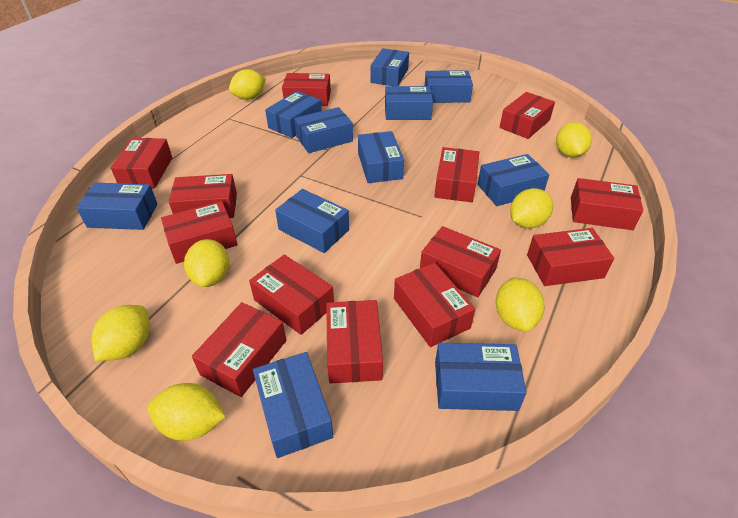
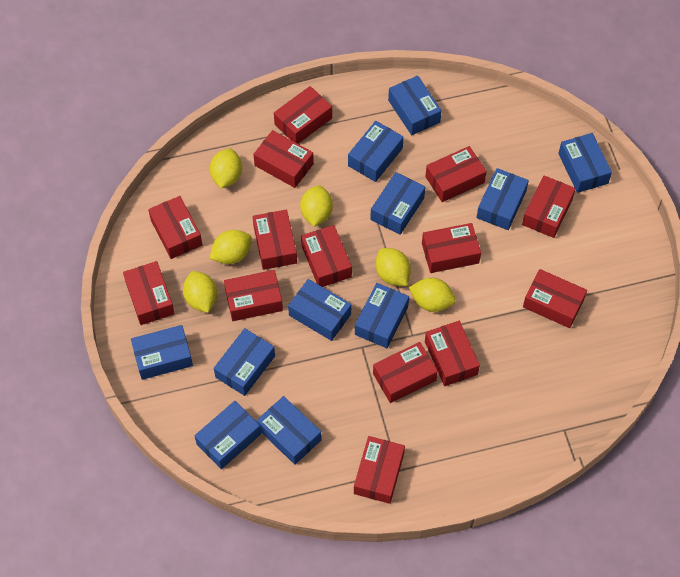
red box: 13 -> 14
yellow lemon: 7 -> 6

